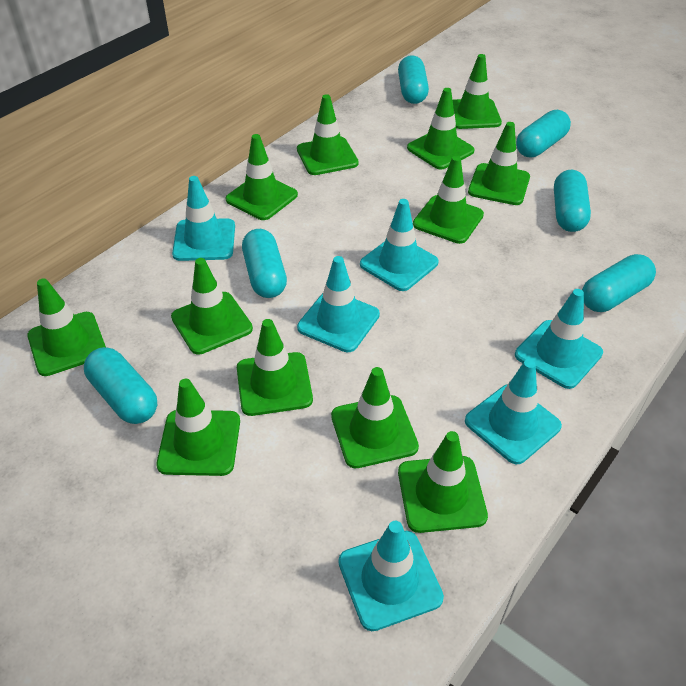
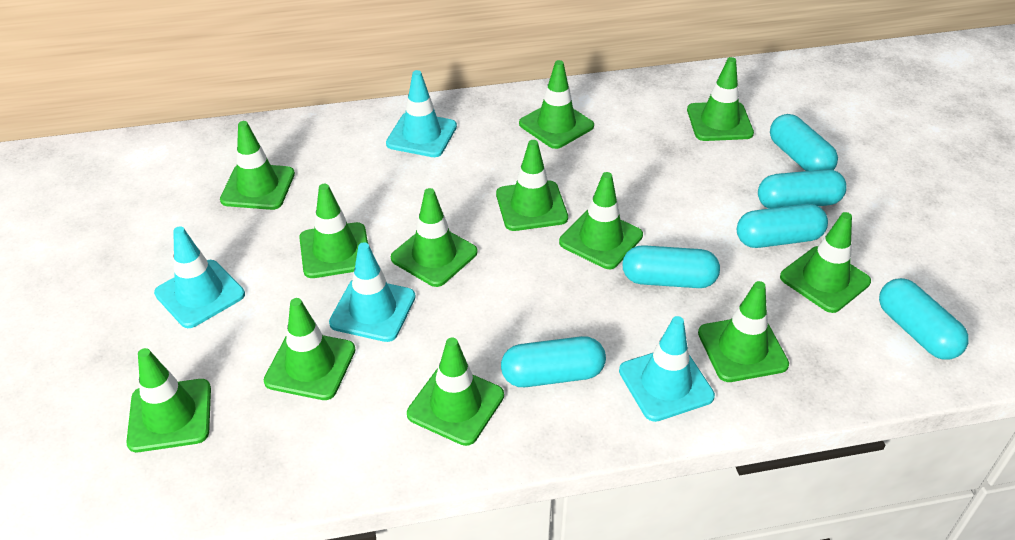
turquoise traffic cone: 6 -> 4

